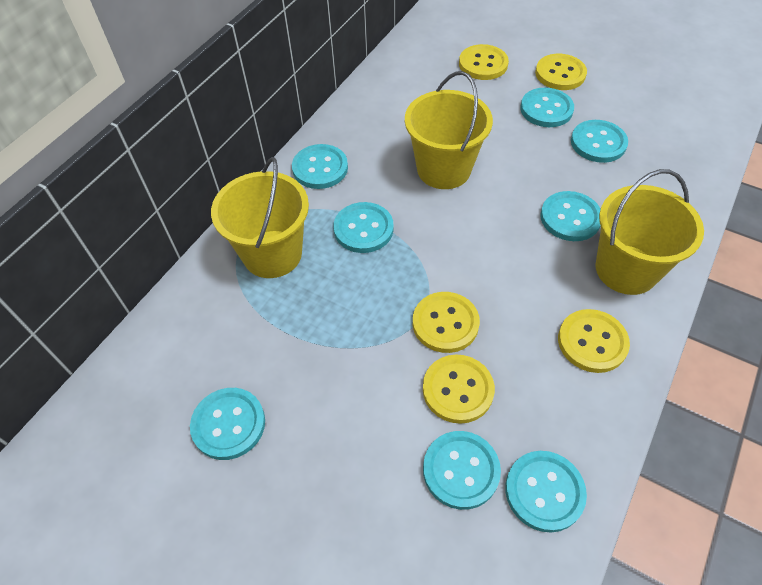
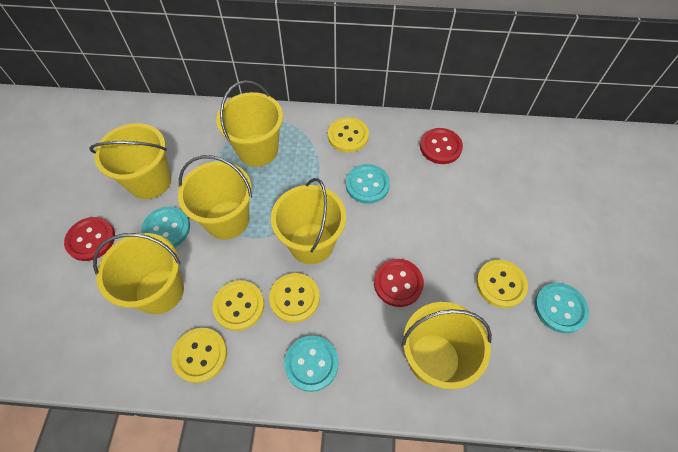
red button: 0 -> 3
turquoise button: 8 -> 4
yellow bucket: 3 -> 6

